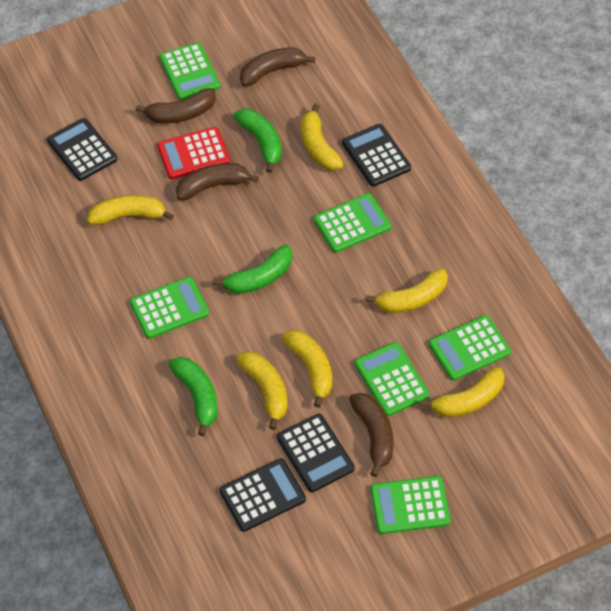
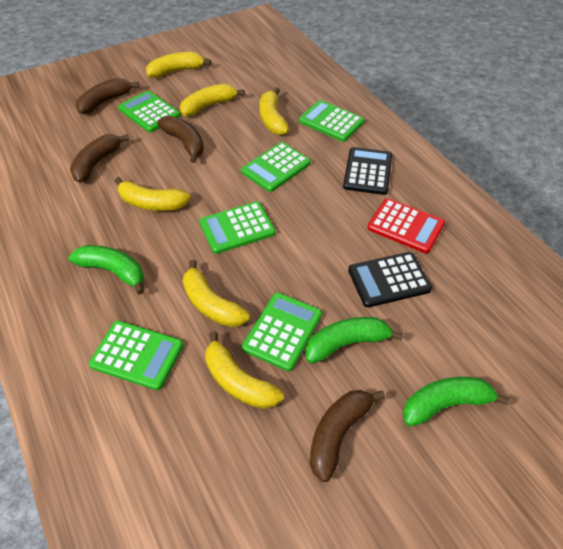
black calculator: 4 -> 2

